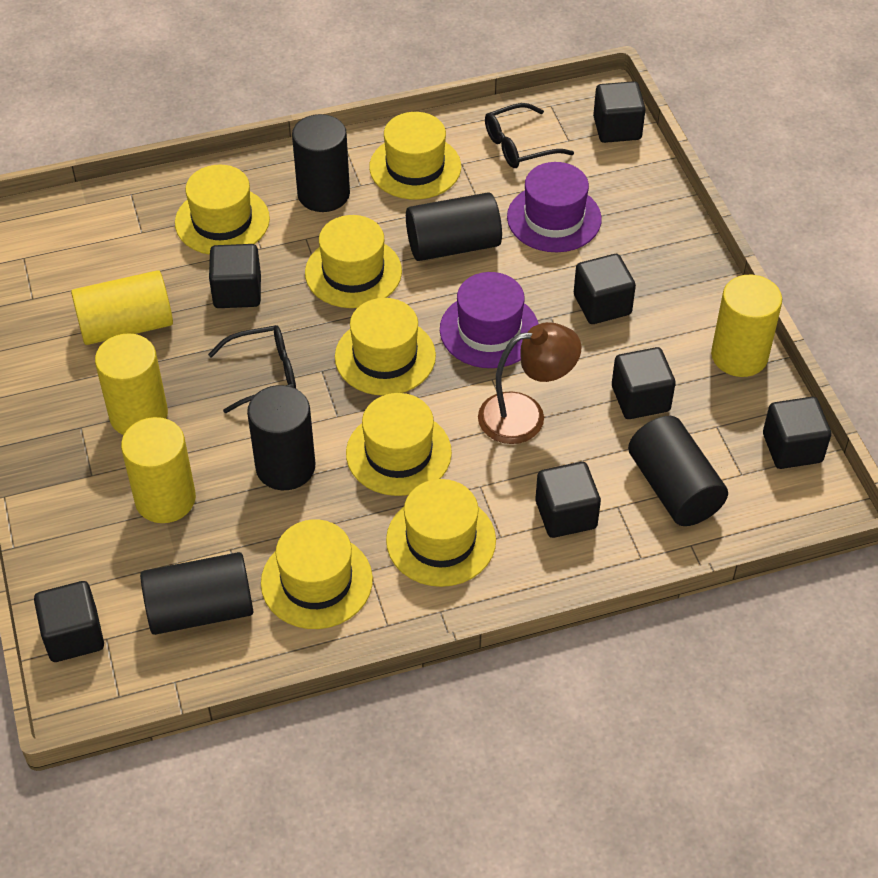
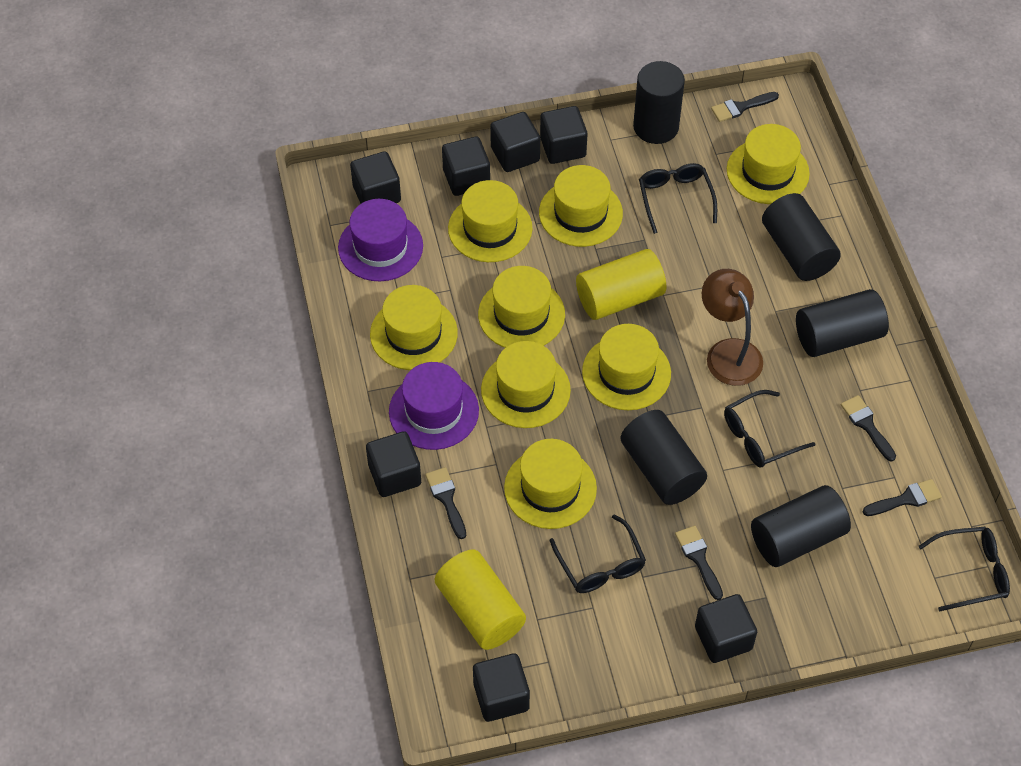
black brush: 0 -> 5
black glasses: 2 -> 4
yellow cylinder: 4 -> 2
yellow hat: 7 -> 8

